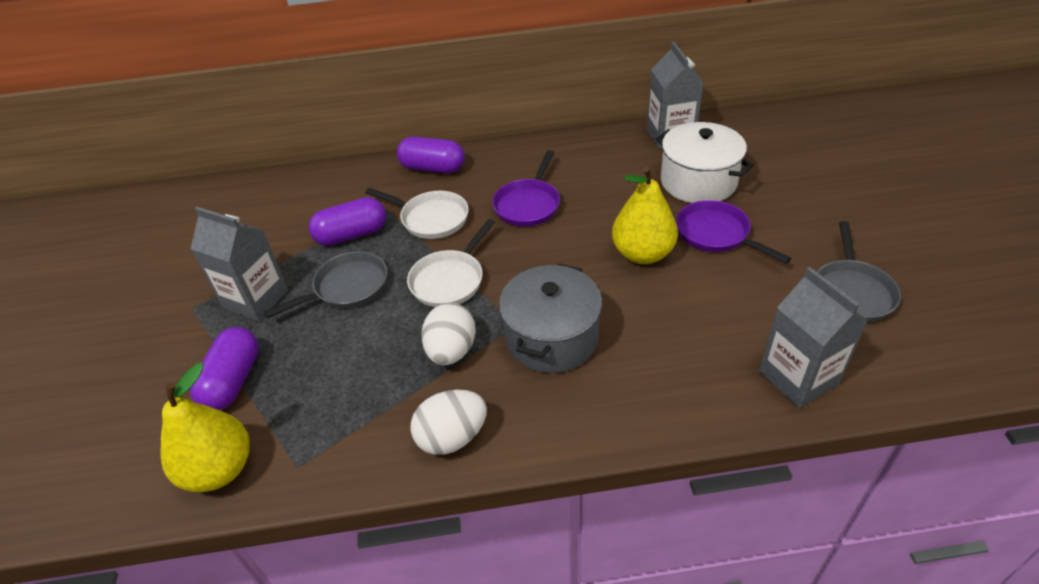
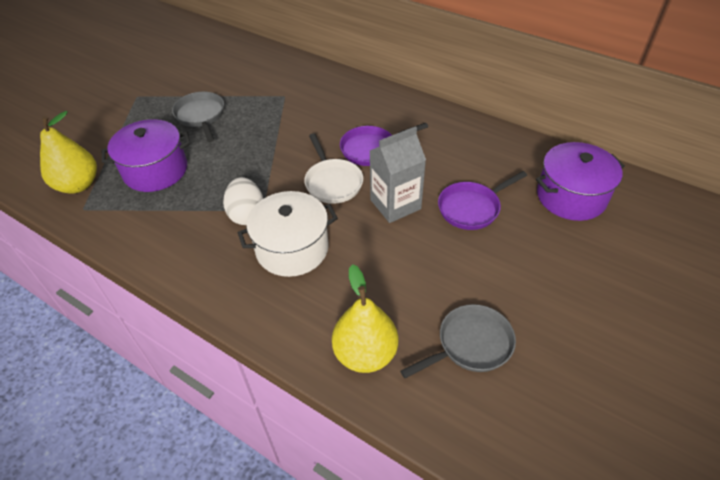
grey carton: 3 -> 1
grey pot: 1 -> 0
purple capsule: 3 -> 0
purple pot: 0 -> 2
white egg: 2 -> 1
white pan: 2 -> 1

